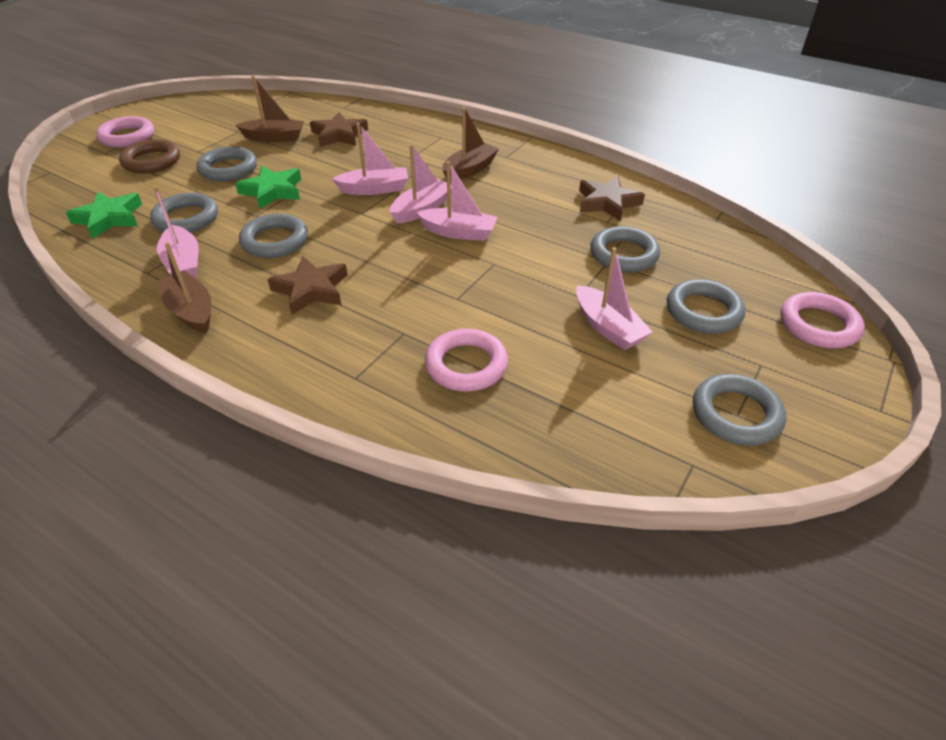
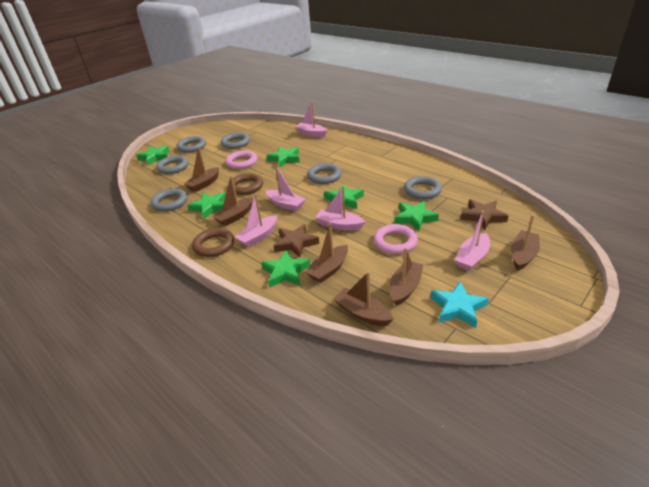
brown boat: 3 -> 6
brown ring: 1 -> 2
brown star: 3 -> 2
green star: 2 -> 6
pink ring: 3 -> 2
turquoise star: 0 -> 1

